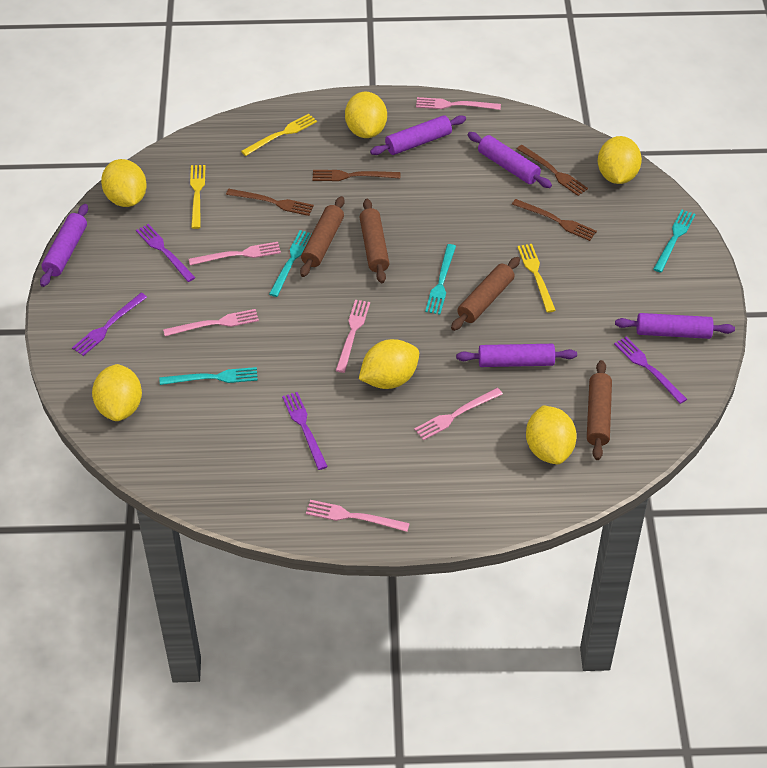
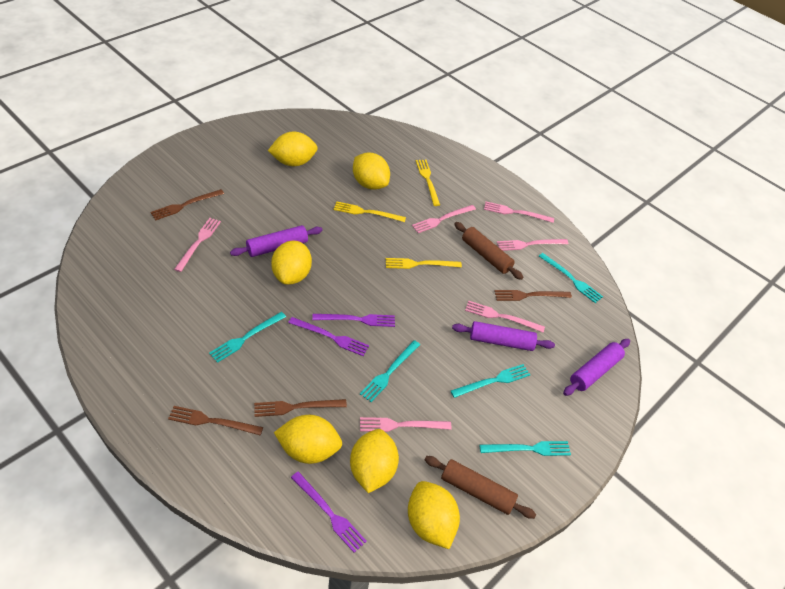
brown rolling pin: 4 -> 2
purple fork: 4 -> 3
purple rolling pin: 5 -> 3
turquoise fork: 4 -> 5

